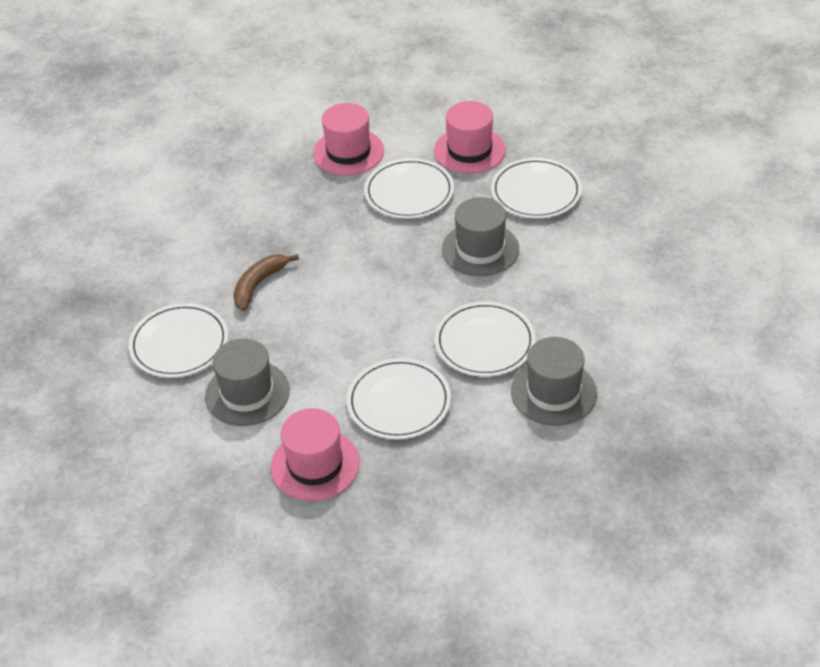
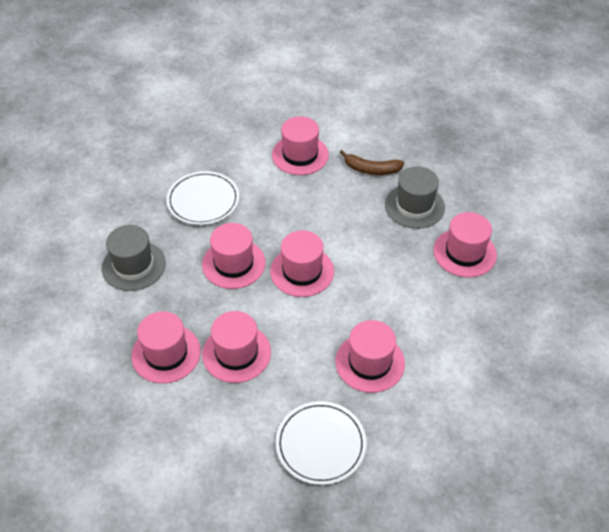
grey hat: 3 -> 2
pink hat: 3 -> 7
white plate: 5 -> 2

